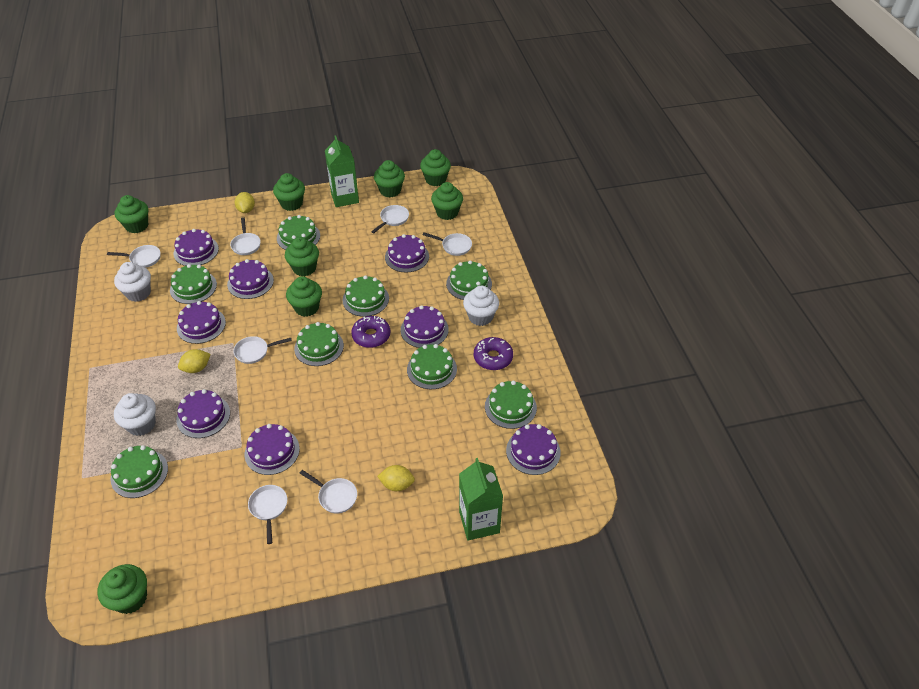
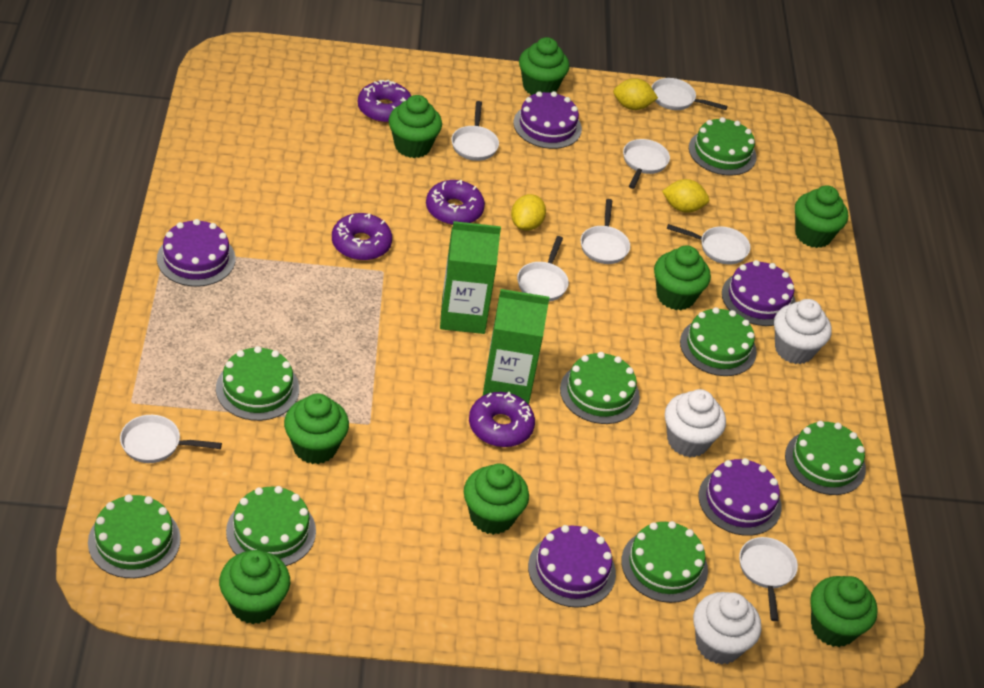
purple cake: 8 -> 5
purple donut: 2 -> 4
white pan: 7 -> 8

